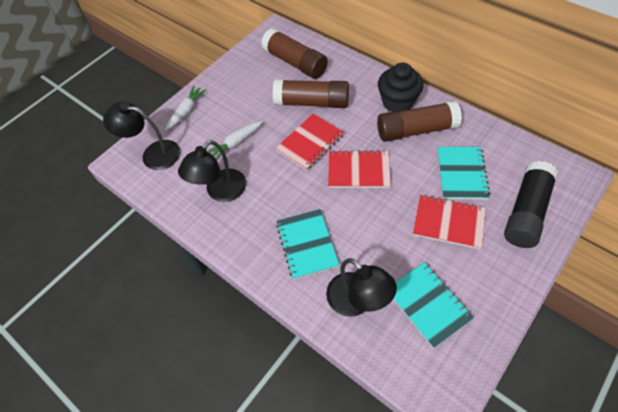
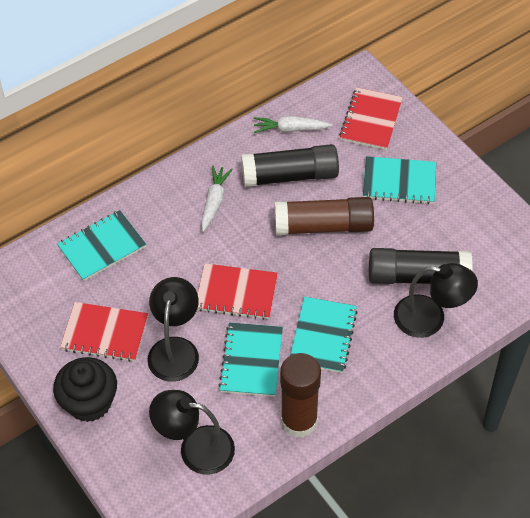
black glue stick: 1 -> 2
brown glue stick: 3 -> 2
turquoise notebook: 3 -> 4

